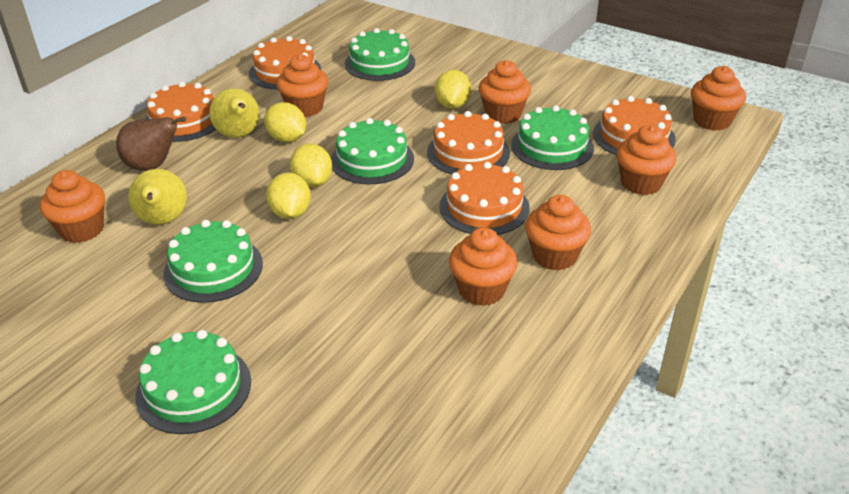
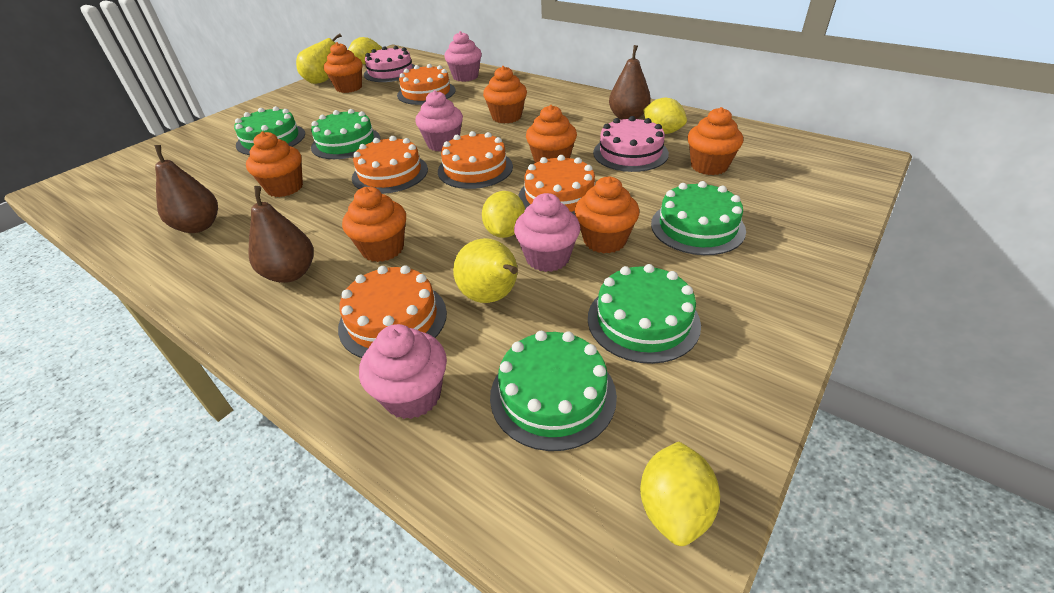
brown pear: 1 -> 3
pink cake: 0 -> 2
pink cupcake: 0 -> 4

